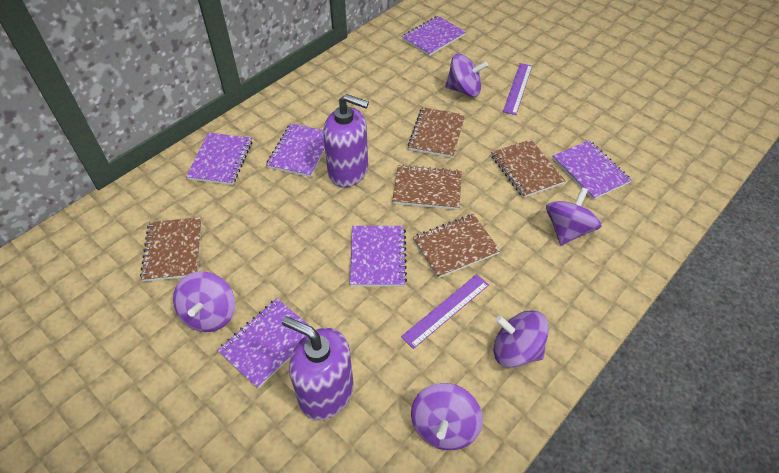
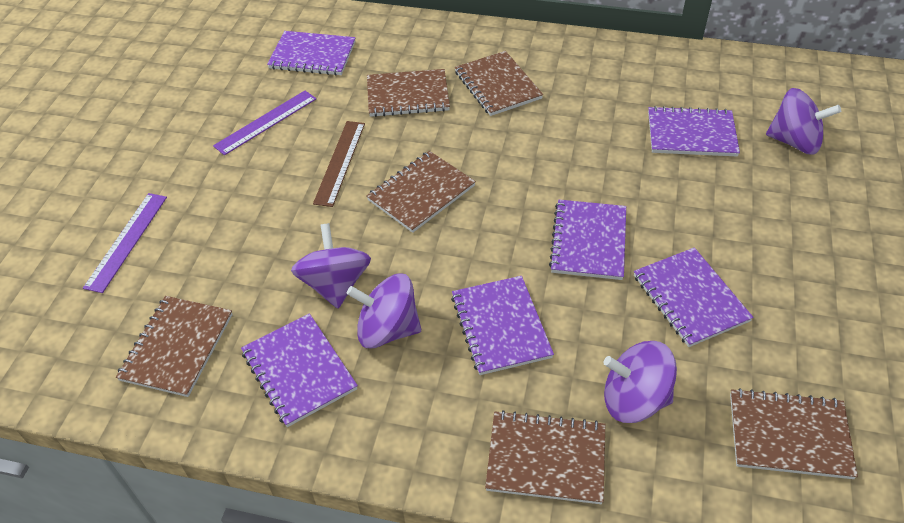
brown notebook: 5 -> 6
brown ruler: 0 -> 1
purple soap dispenser: 2 -> 0
purple spinning top: 5 -> 4

